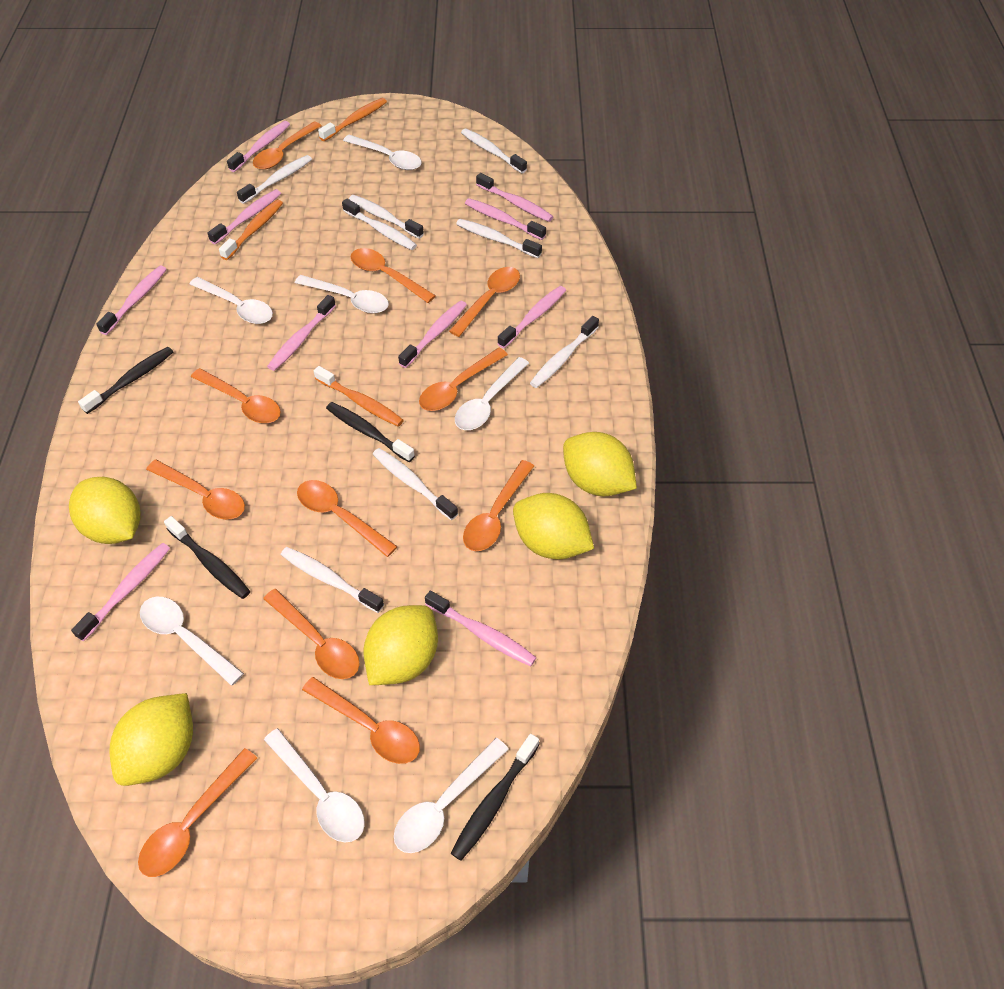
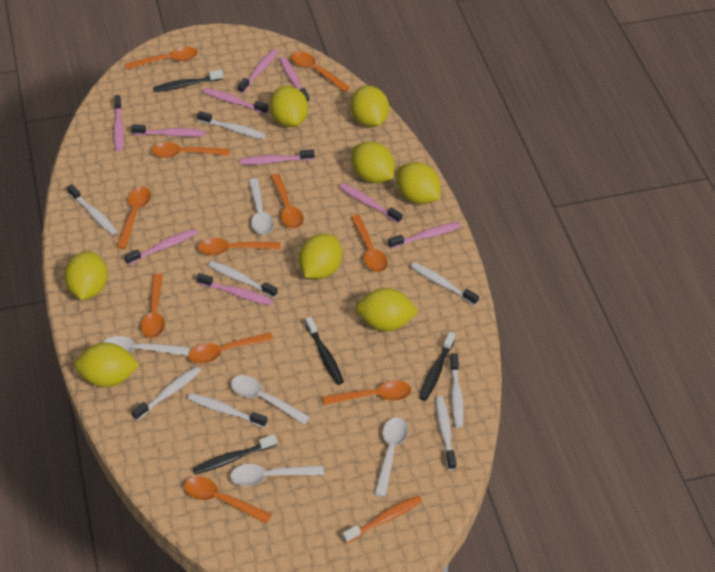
orange toothbrush: 3 -> 1
white spoon: 7 -> 5
yellow lemon: 5 -> 8

